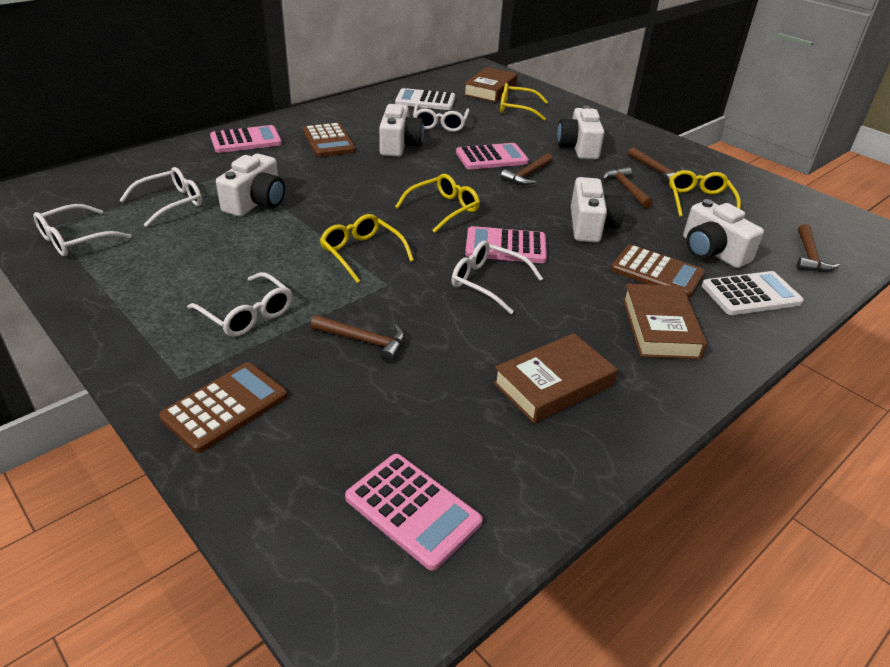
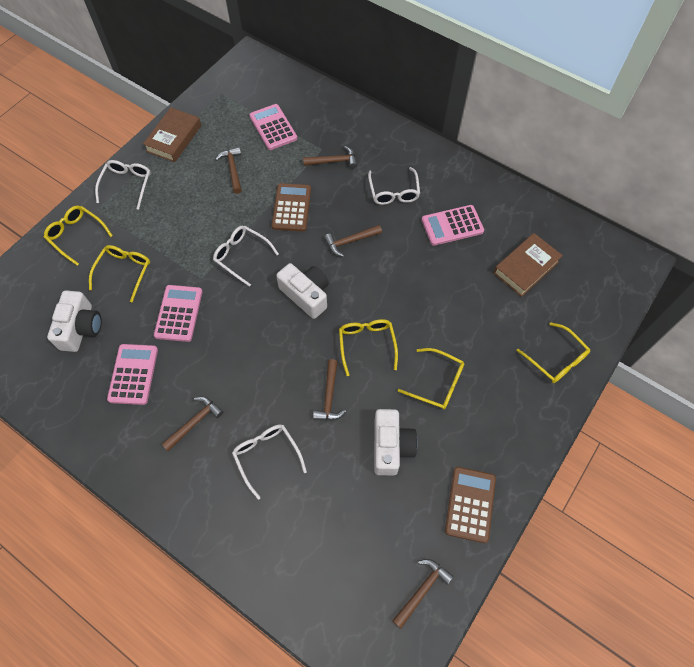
brown book: 3 -> 2
brown calculator: 3 -> 2
brown hammer: 5 -> 6
white calculator: 2 -> 0
white camera: 5 -> 3
white glasses: 5 -> 4
yellow glasses: 4 -> 5

